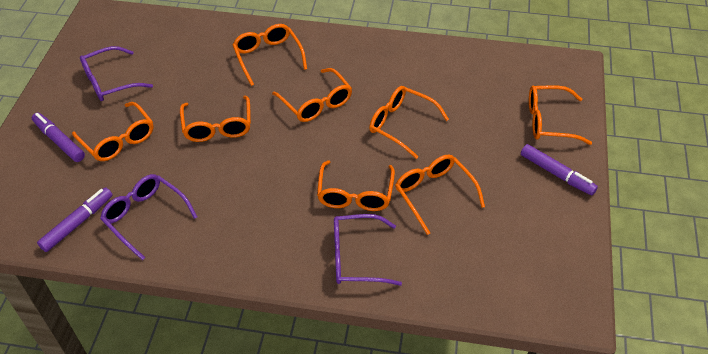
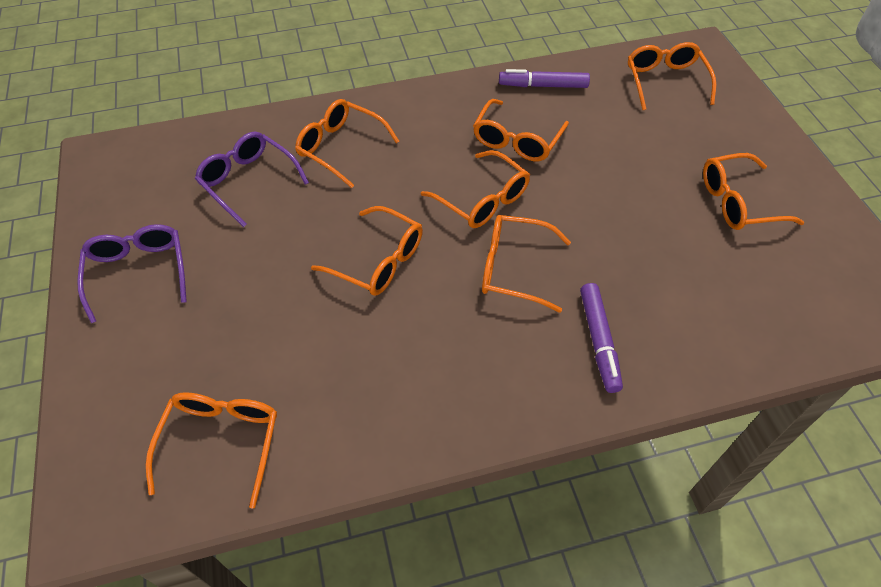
purple glasses: 3 -> 2
purple marker: 3 -> 2

